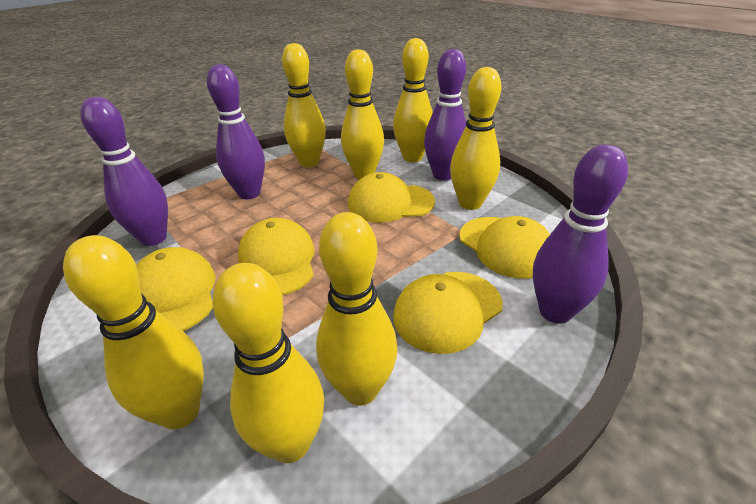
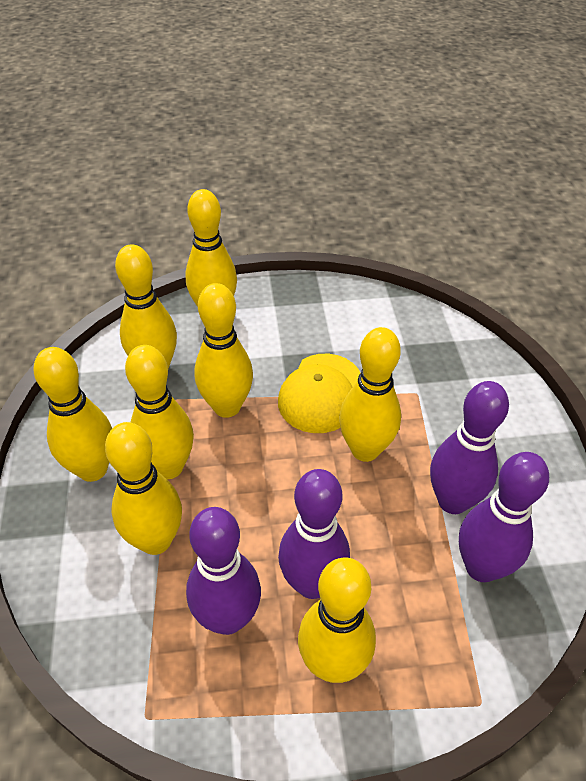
yellow bowling pin: 7 -> 8
yellow cap: 5 -> 1

